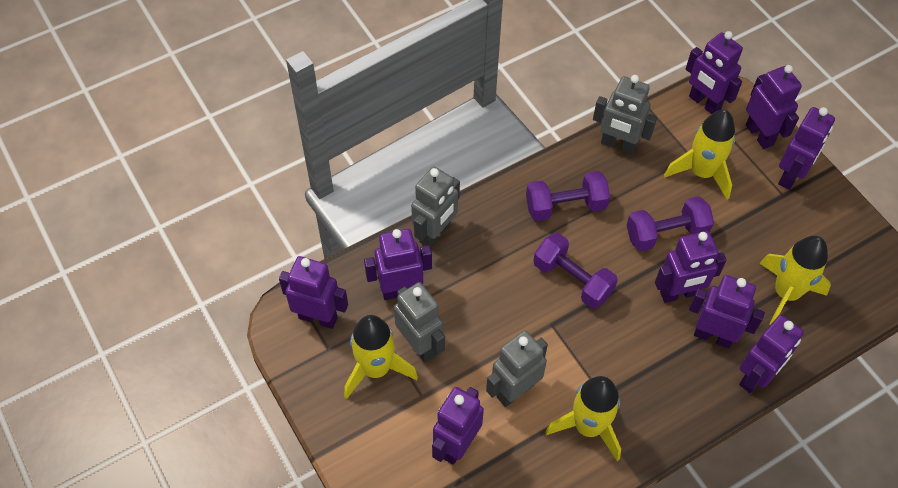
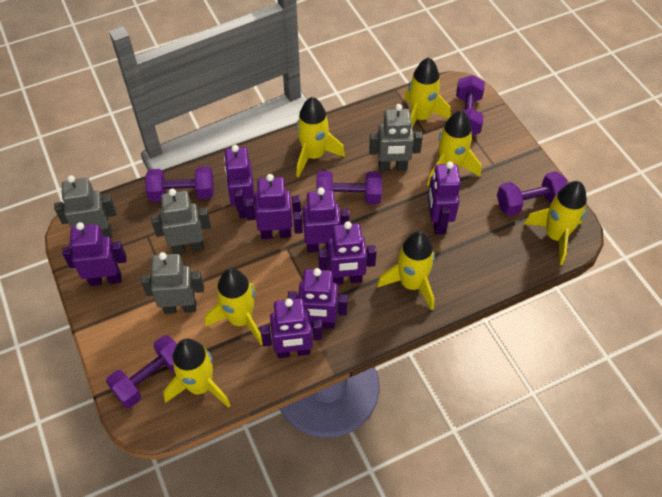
purple dumbbell: 3 -> 5
purple robot: 9 -> 8
yellow rocket: 4 -> 7

